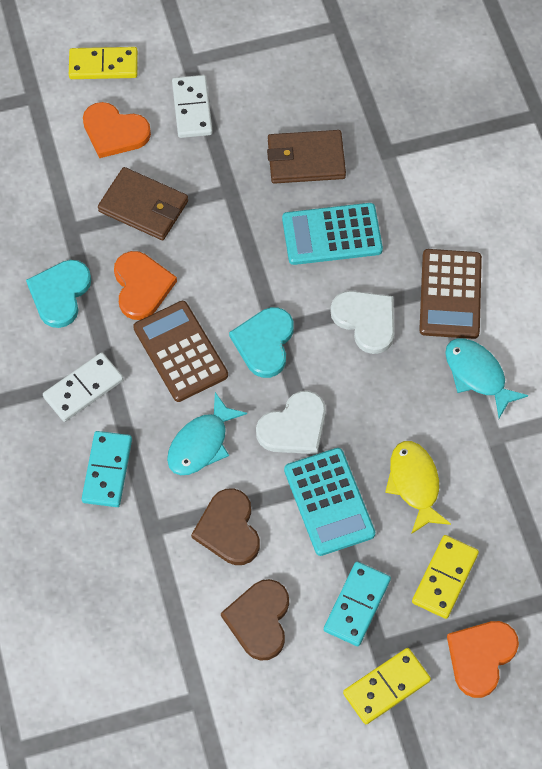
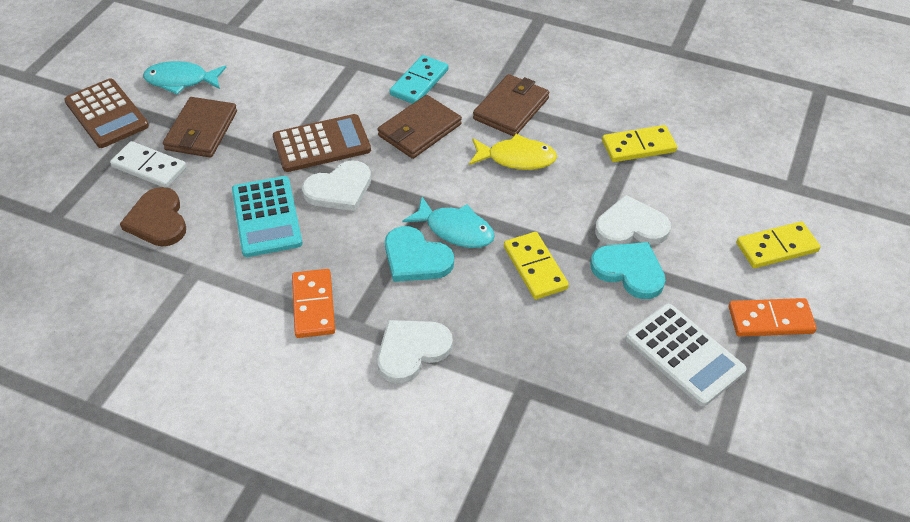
brown heart: 2 -> 1
brown wallet: 2 -> 3
orange domino: 0 -> 2
orange heart: 3 -> 0
turquoise calculator: 2 -> 1
turquoise domino: 2 -> 1
white calculator: 0 -> 1
white domino: 2 -> 1
white heart: 2 -> 3

